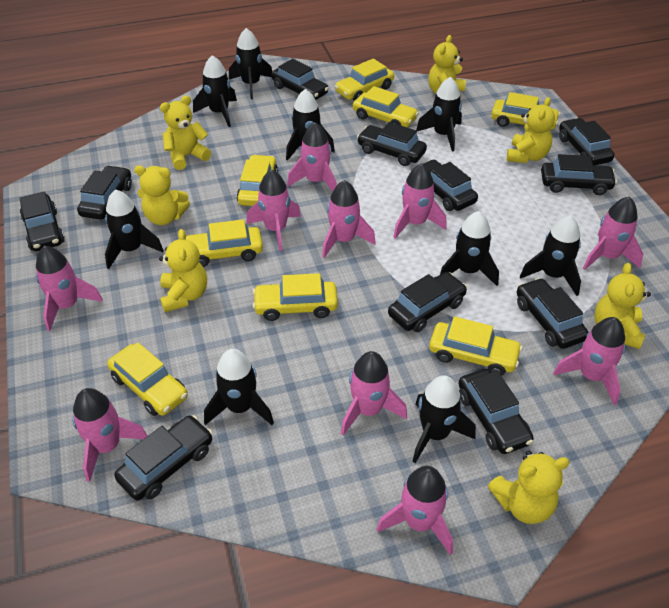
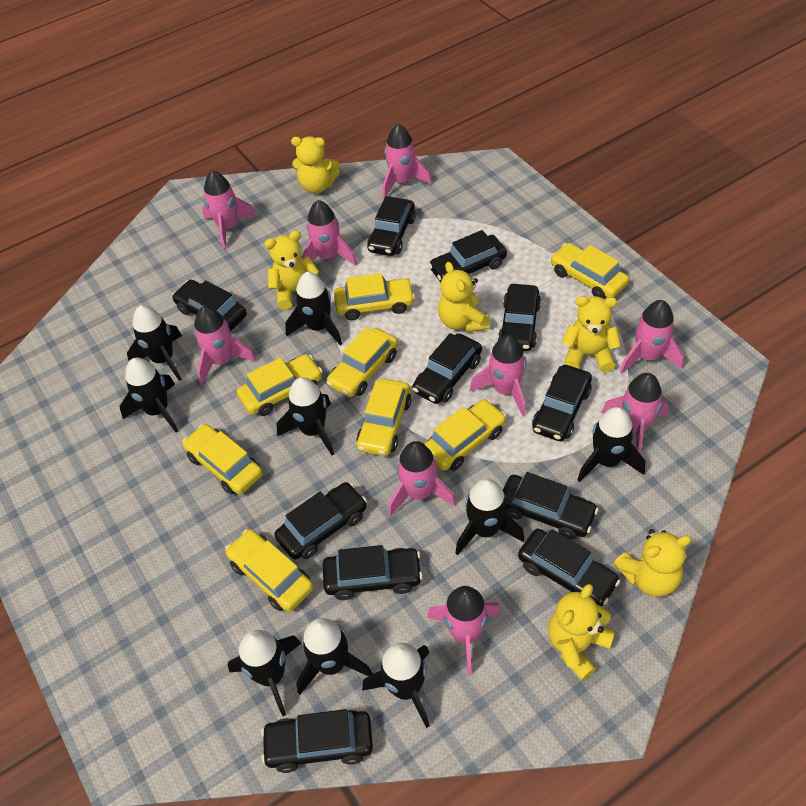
pink rocket: 10 -> 9
yellow teddy bear: 7 -> 6

